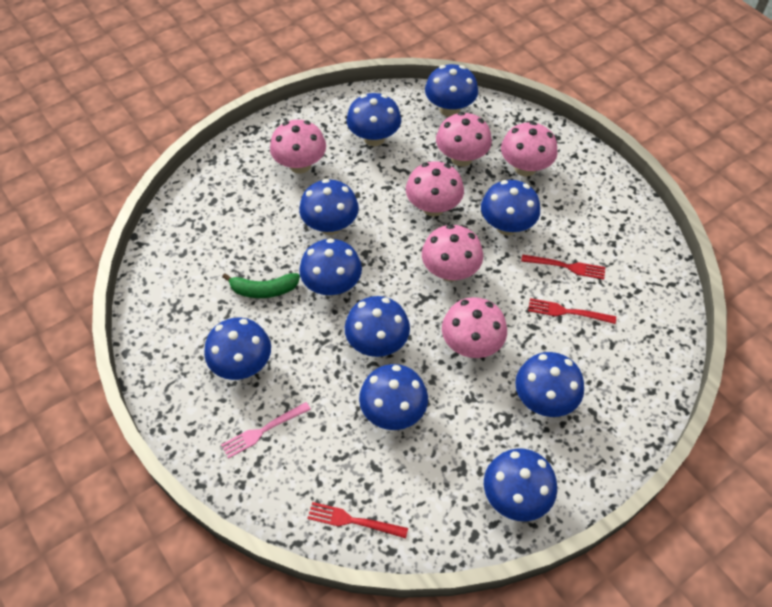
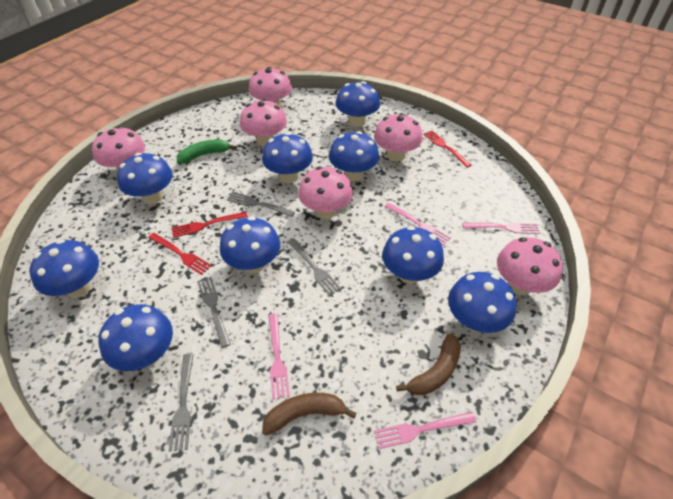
blue mushroom: 10 -> 9
brown banana: 0 -> 2
grey fork: 0 -> 4
pink fork: 1 -> 4

